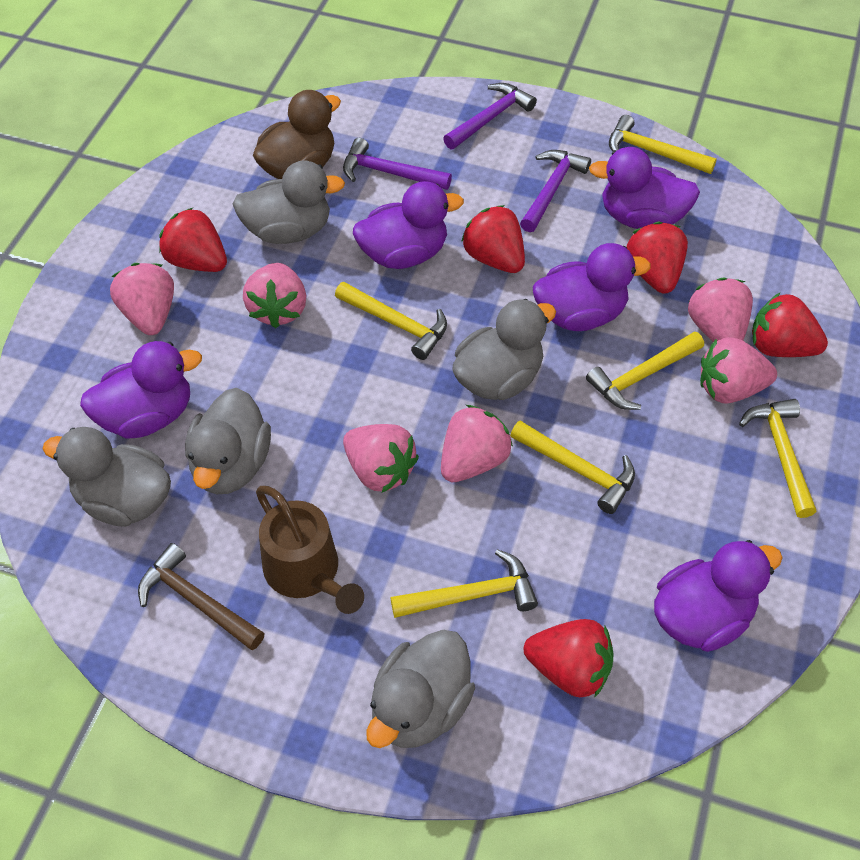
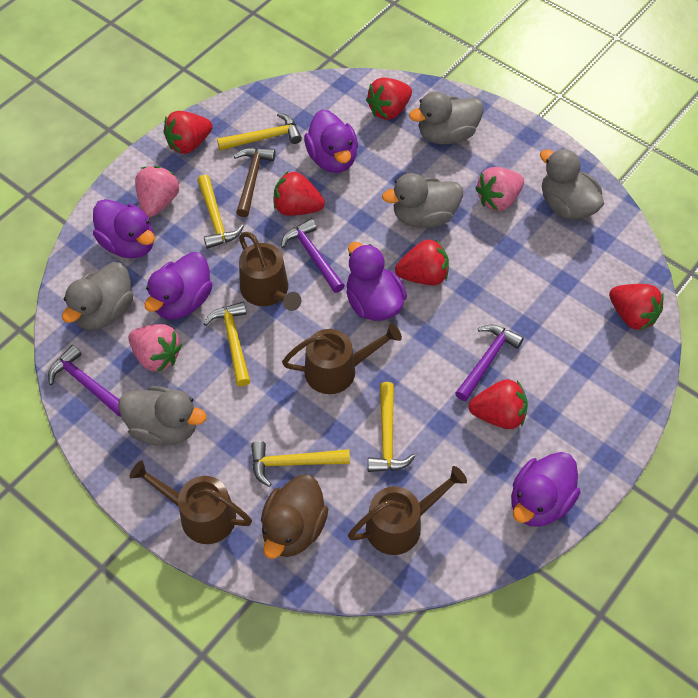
brown watering can: 1 -> 4
pink strawberry: 6 -> 3
red strawberry: 5 -> 6
yellow hammer: 6 -> 5

